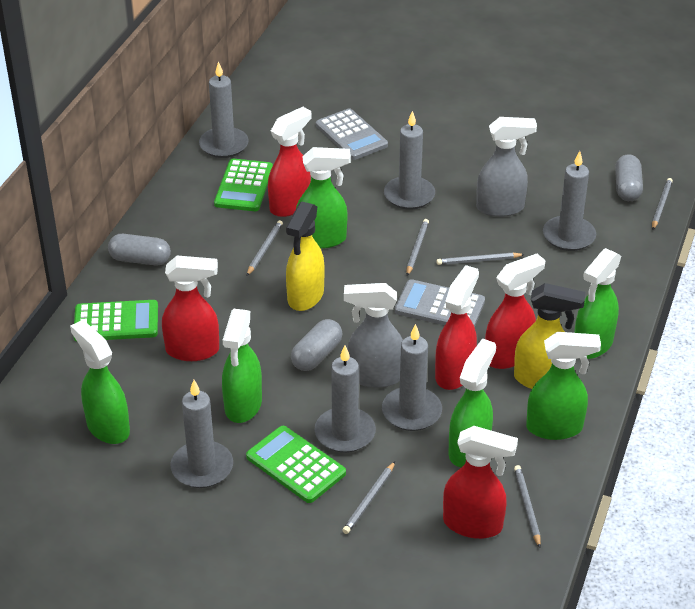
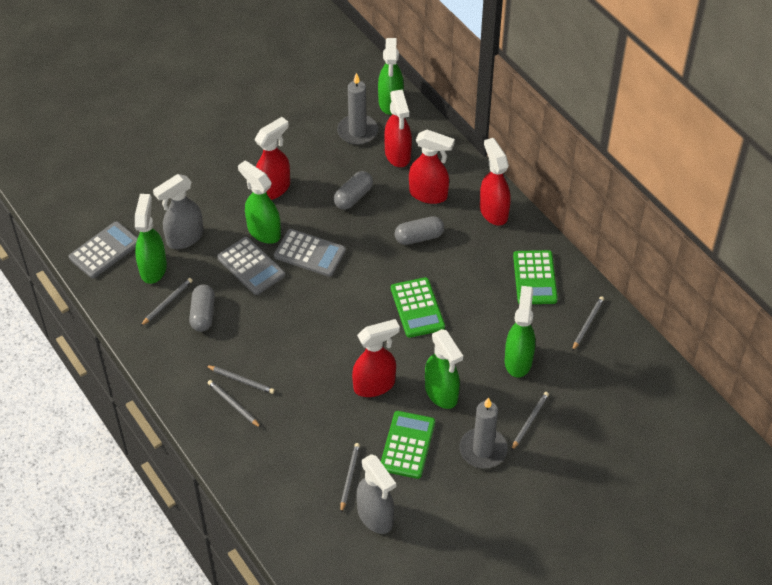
green spray bottle: 6 -> 5
grey calculator: 2 -> 3
grey candle: 6 -> 2
yellow spray bottle: 2 -> 0

